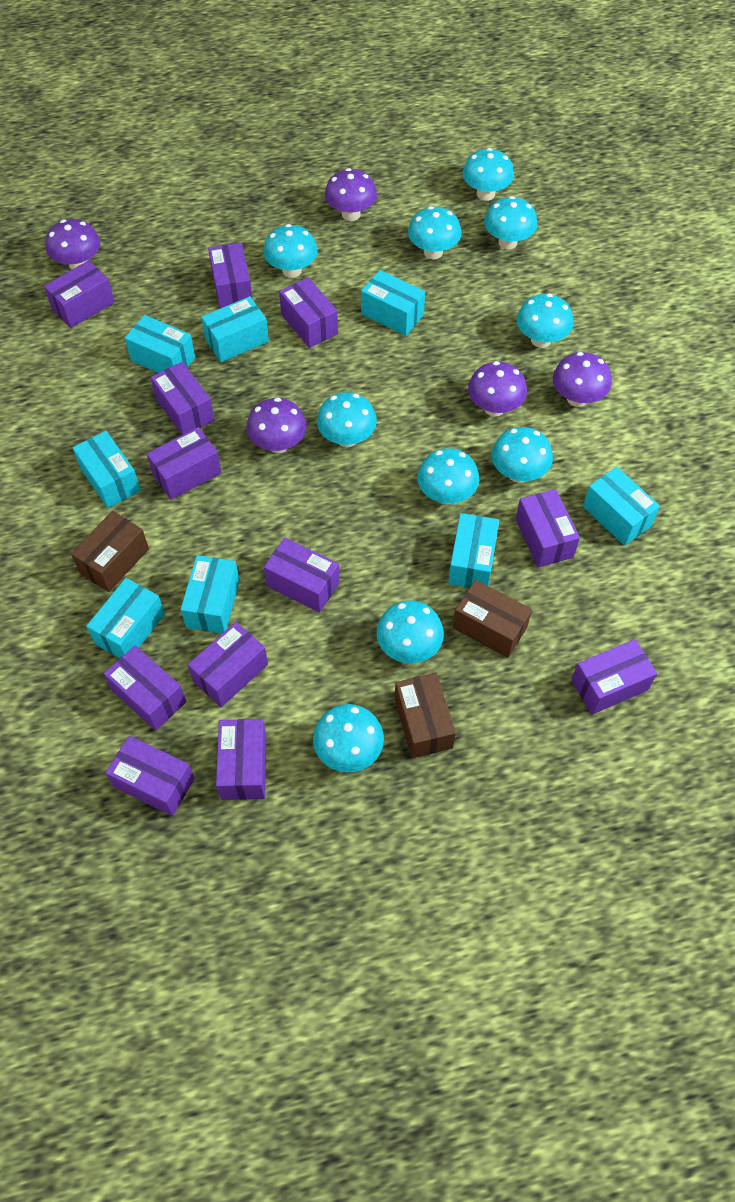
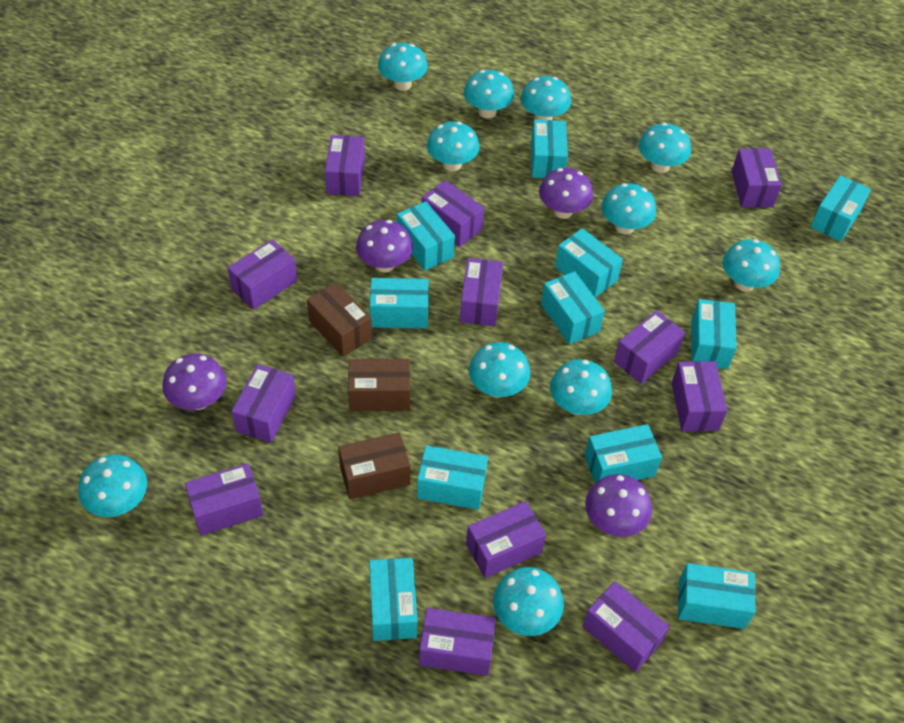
purple mushroom: 5 -> 4
turquoise box: 8 -> 11
turquoise mushroom: 10 -> 11

